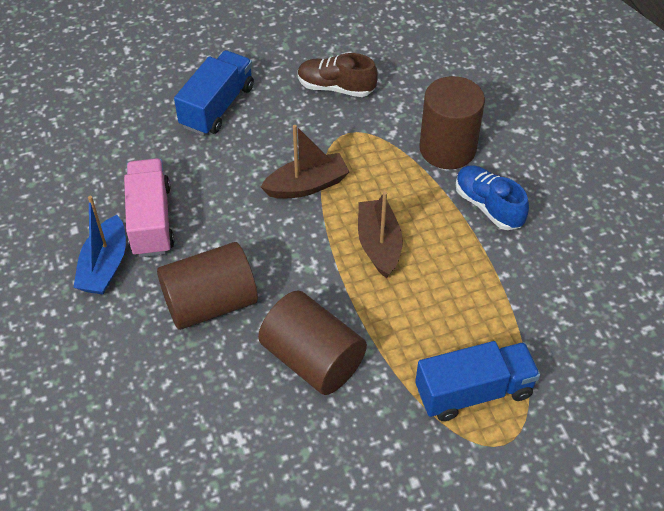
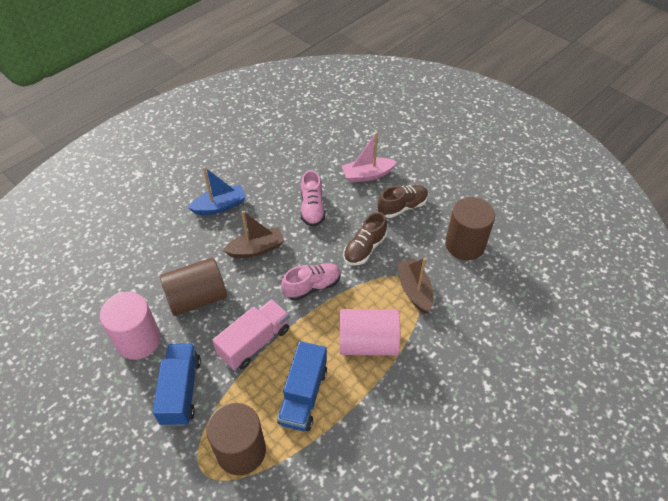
blue shoe: 1 -> 0
brown shoe: 1 -> 2
pink boat: 0 -> 1
pink cylinder: 0 -> 2
pink shoe: 0 -> 2

